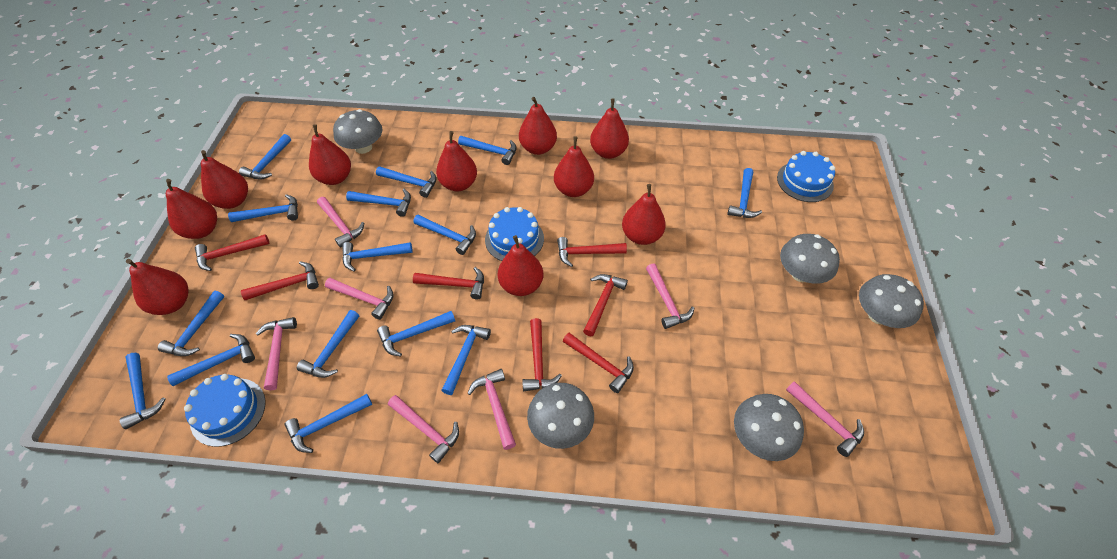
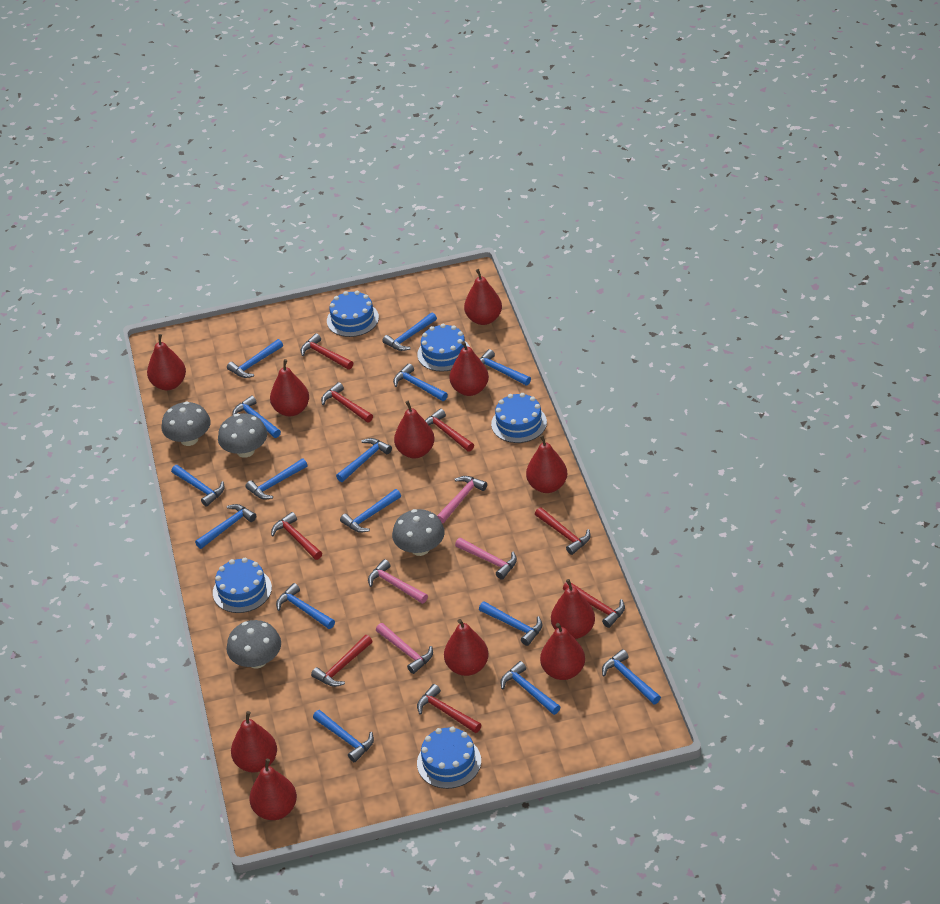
blue cake: 3 -> 5
grey mushroom: 5 -> 4
pink hammer: 7 -> 4
red hammer: 7 -> 8
red pear: 10 -> 11

